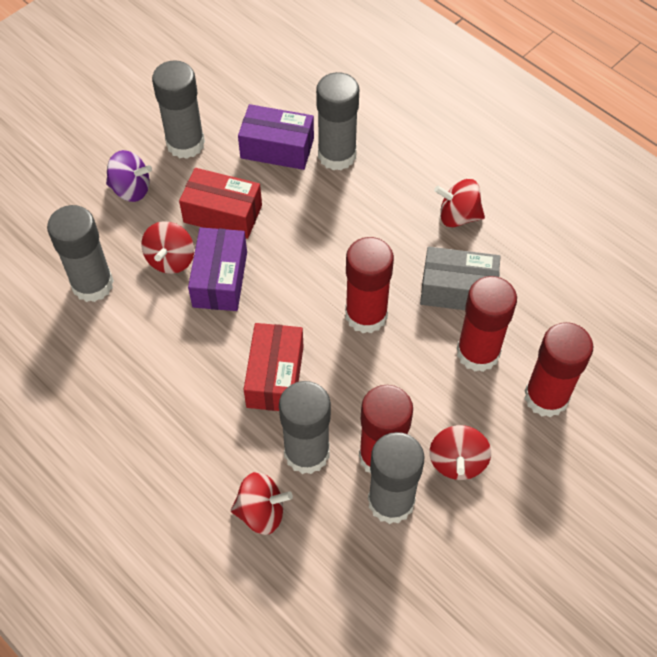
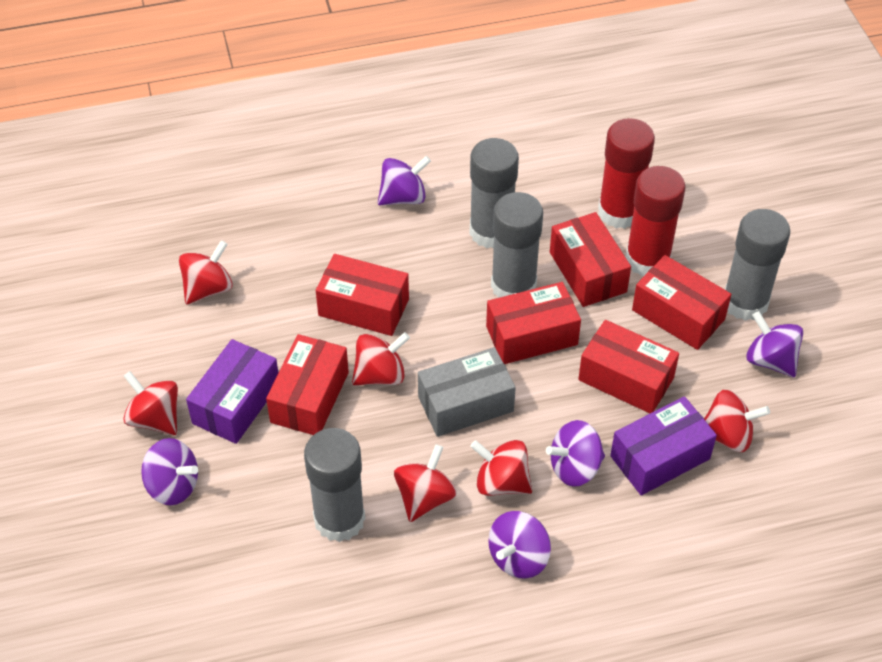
grey glue stick: 5 -> 4
purple spinning top: 1 -> 5
red box: 2 -> 6
red glue stick: 4 -> 2
red spinning top: 4 -> 6

